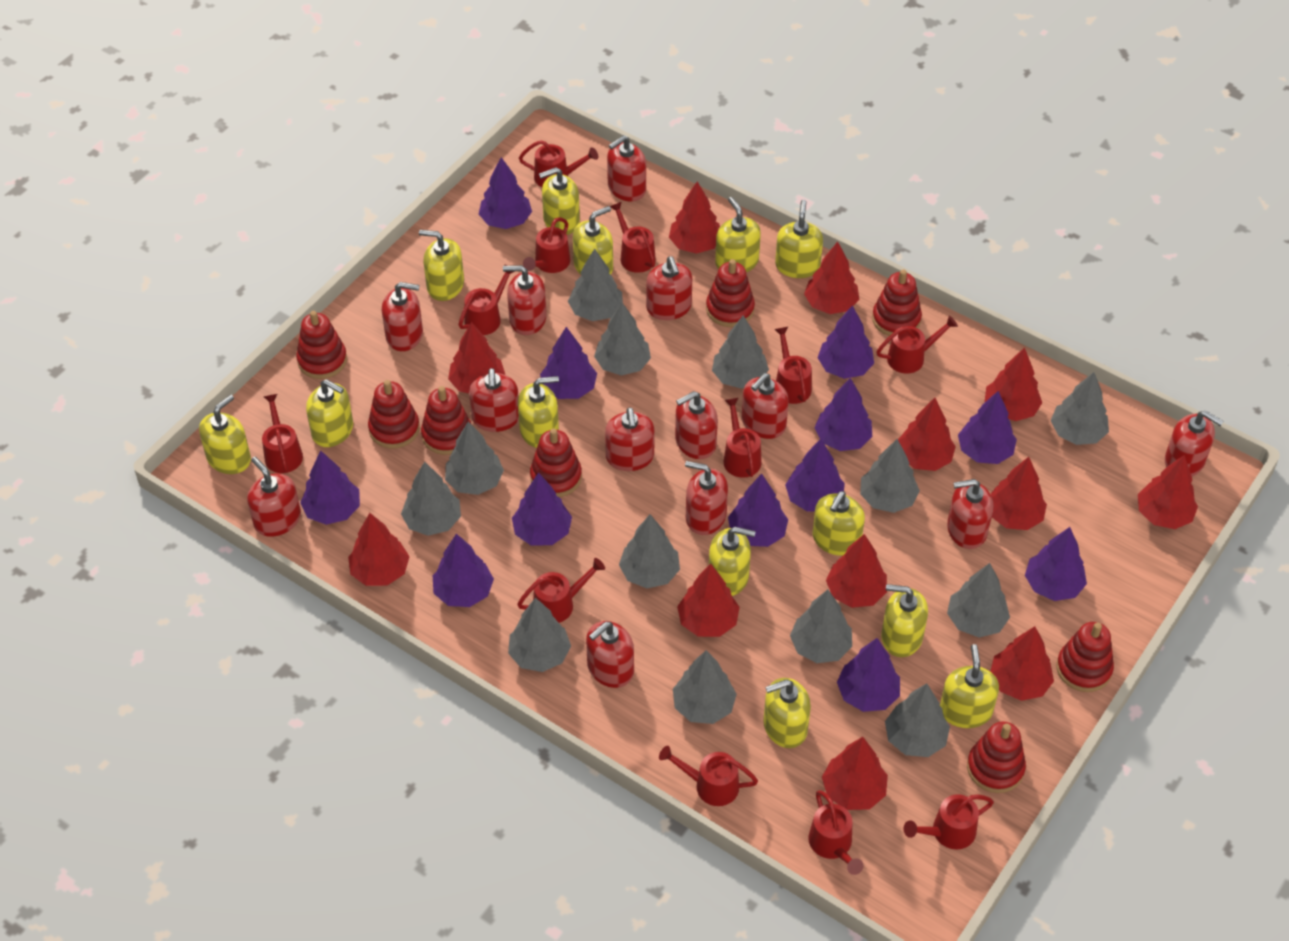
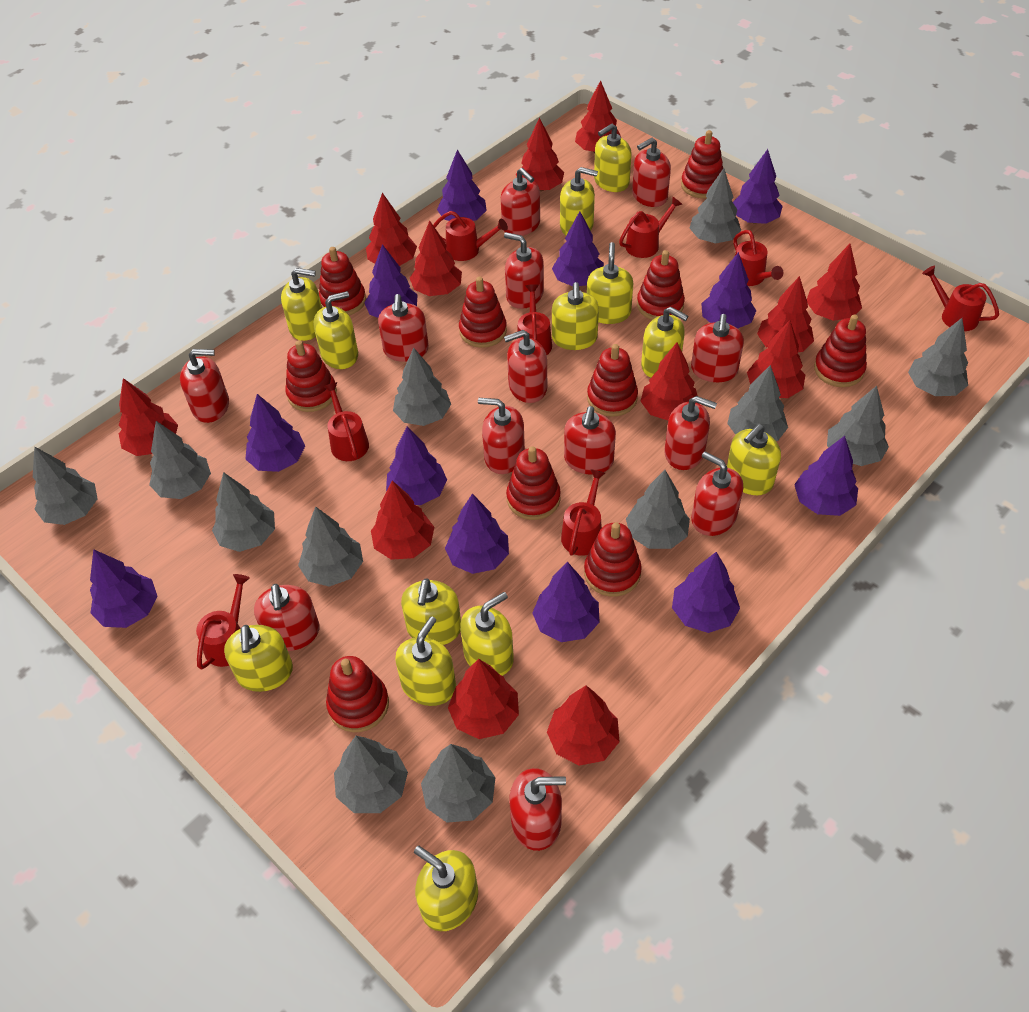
grey tree: 13 -> 12
red stacking toy: 8 -> 10
red watering can: 12 -> 8

